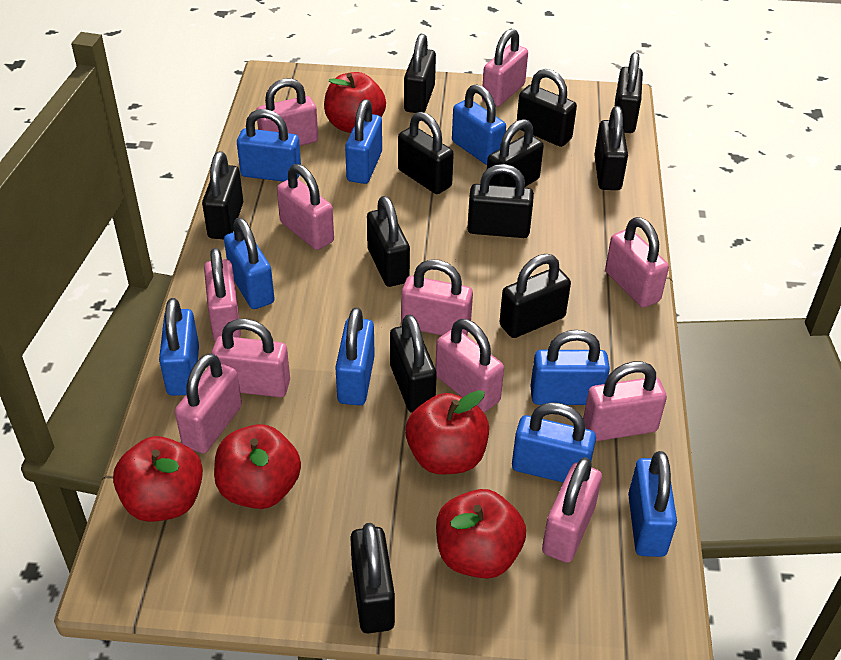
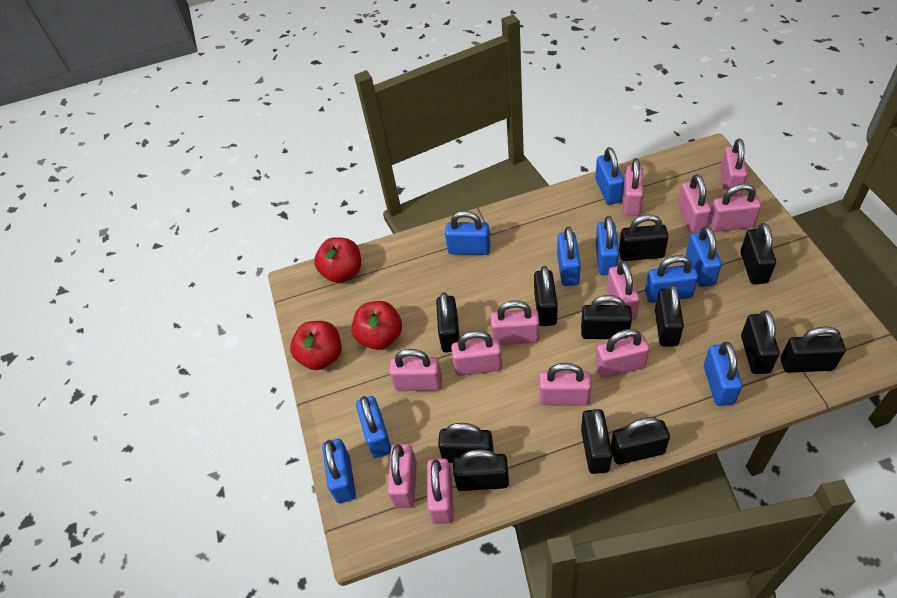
pink padlock: 11 -> 12
red apple: 5 -> 3

